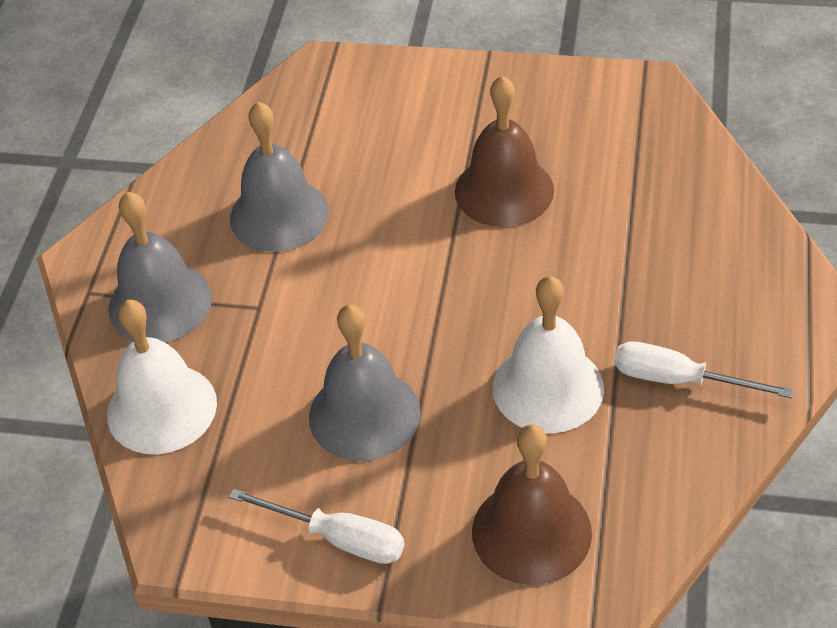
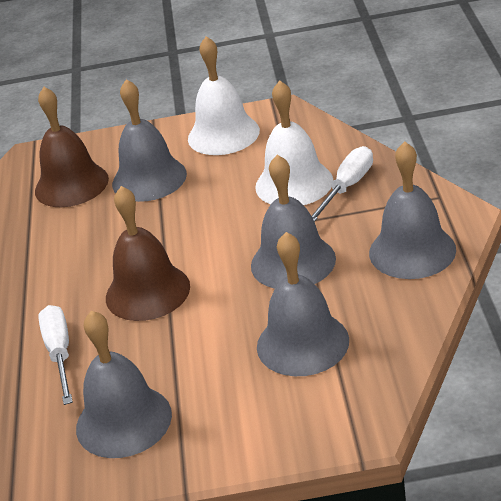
grey bell: 3 -> 5

